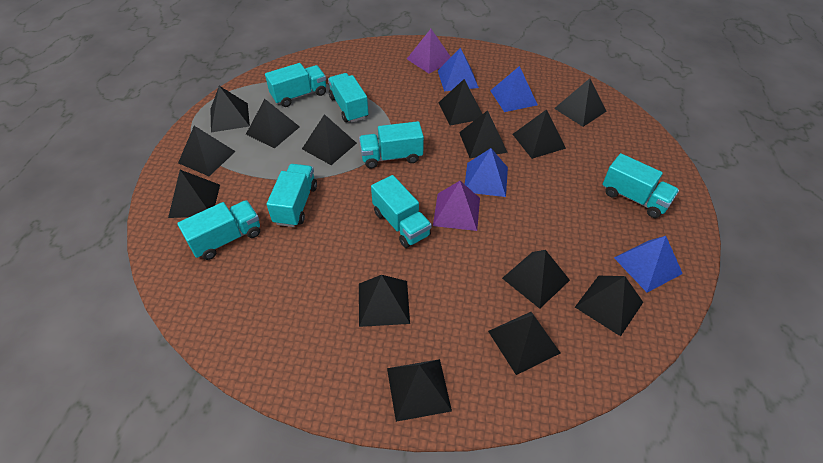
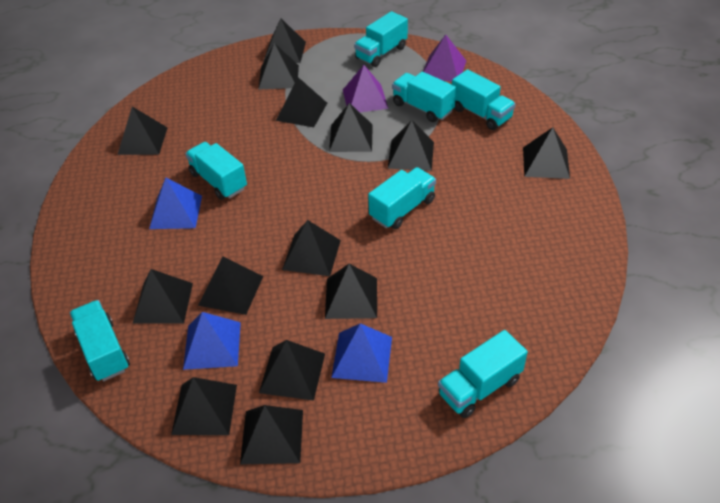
blue pyramid: 4 -> 3

